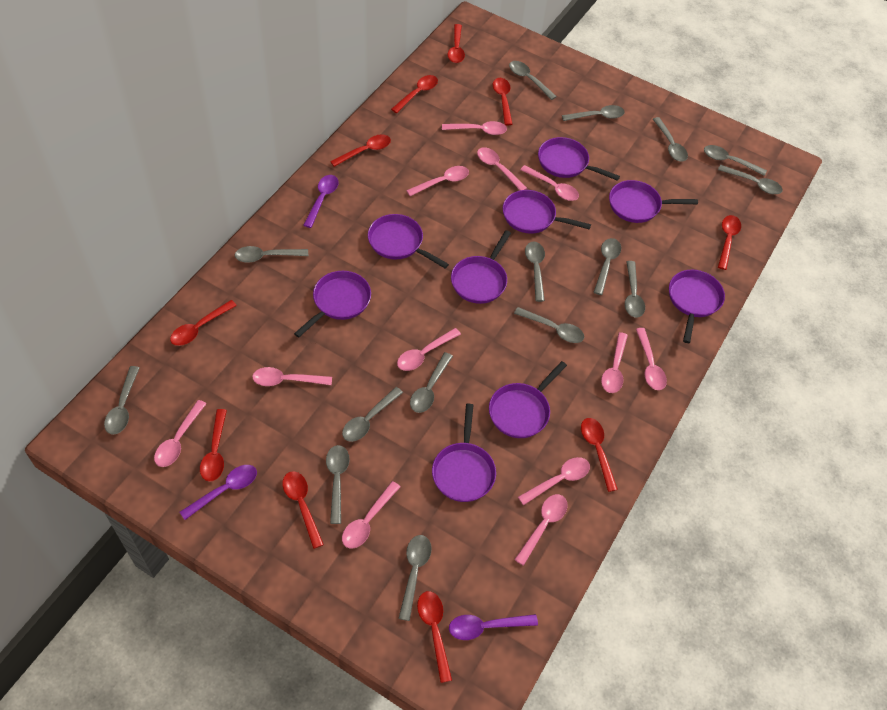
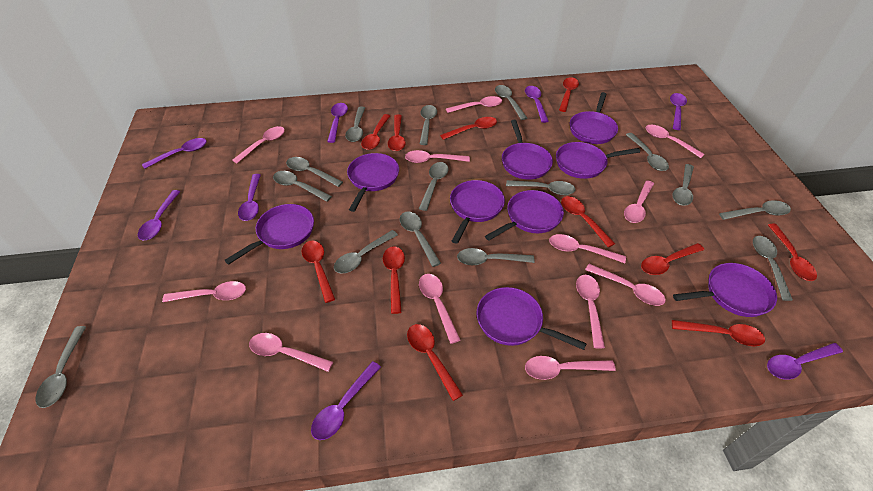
purple spoon: 3 -> 8
red spoon: 10 -> 11

